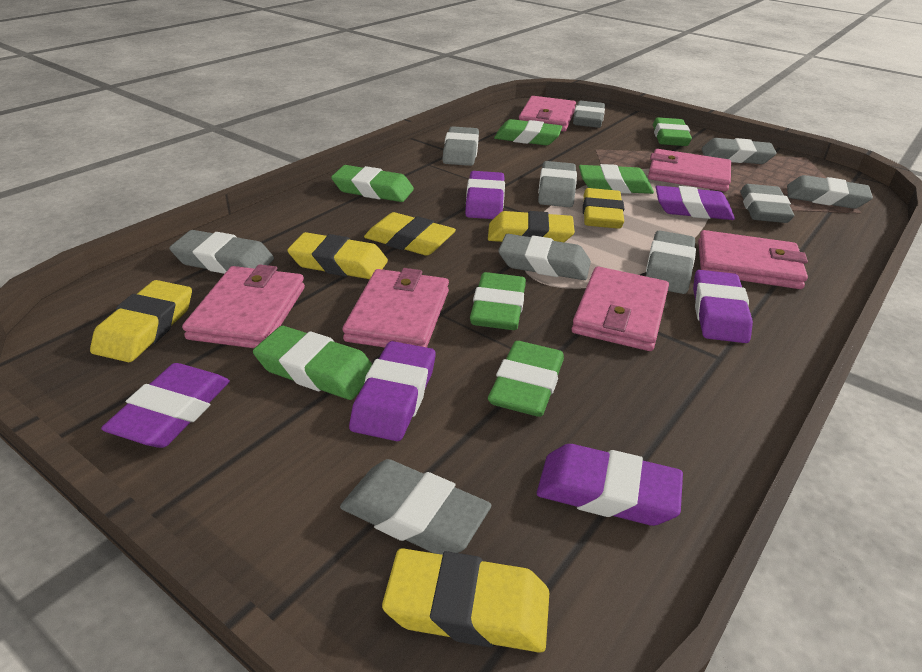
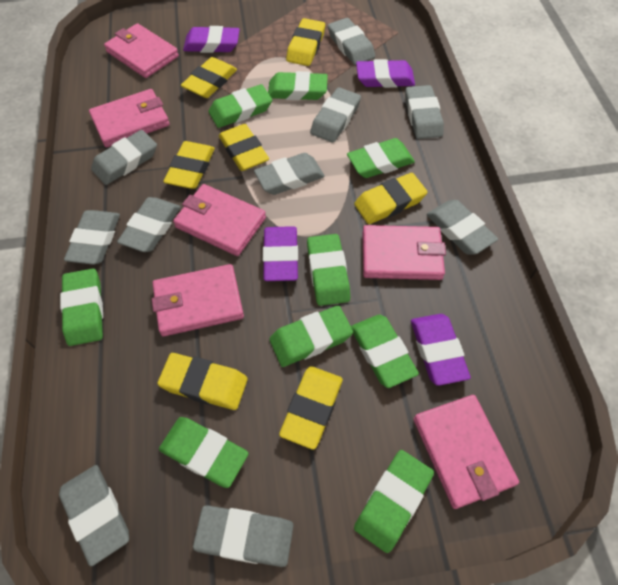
green eraser: 7 -> 9
purple eraser: 6 -> 4
yellow eraser: 6 -> 7

